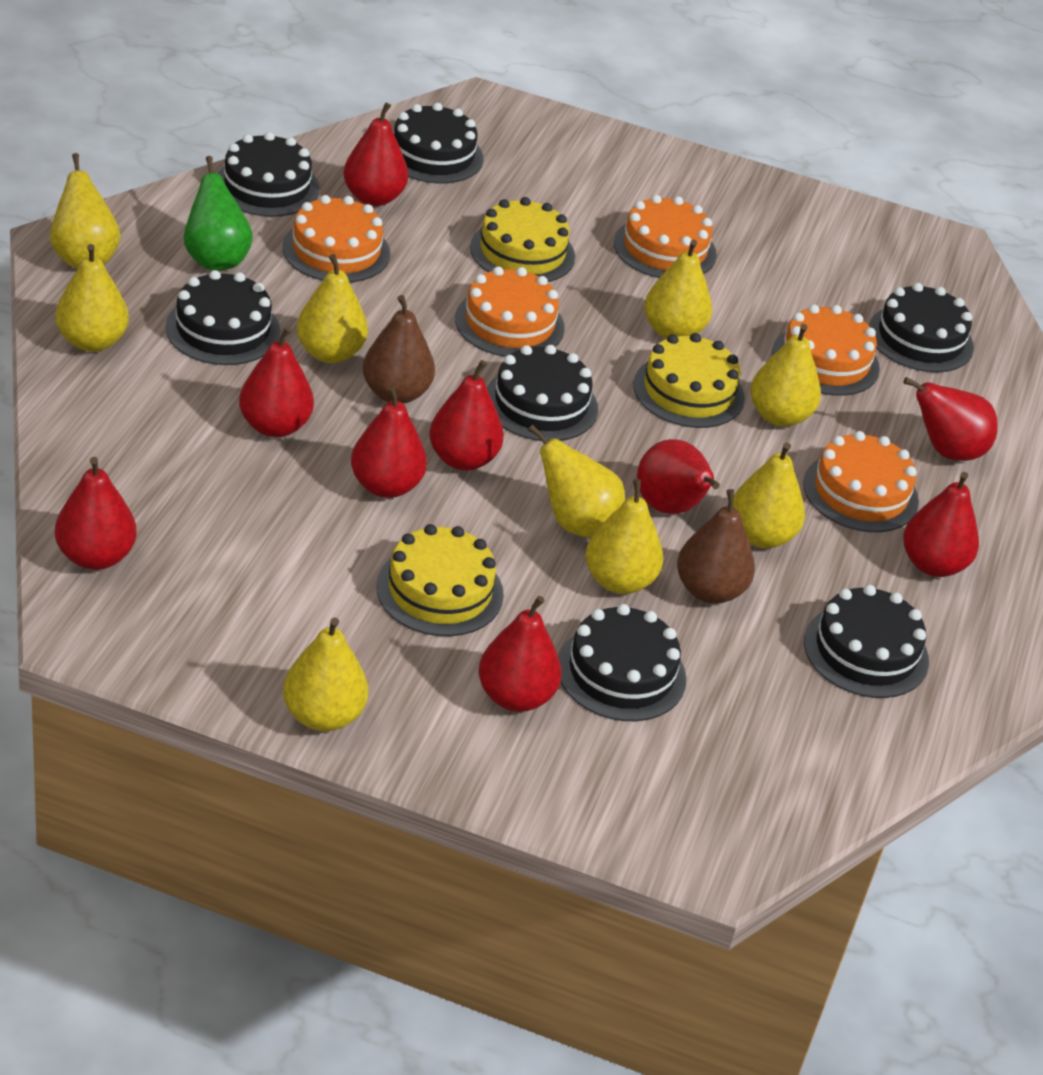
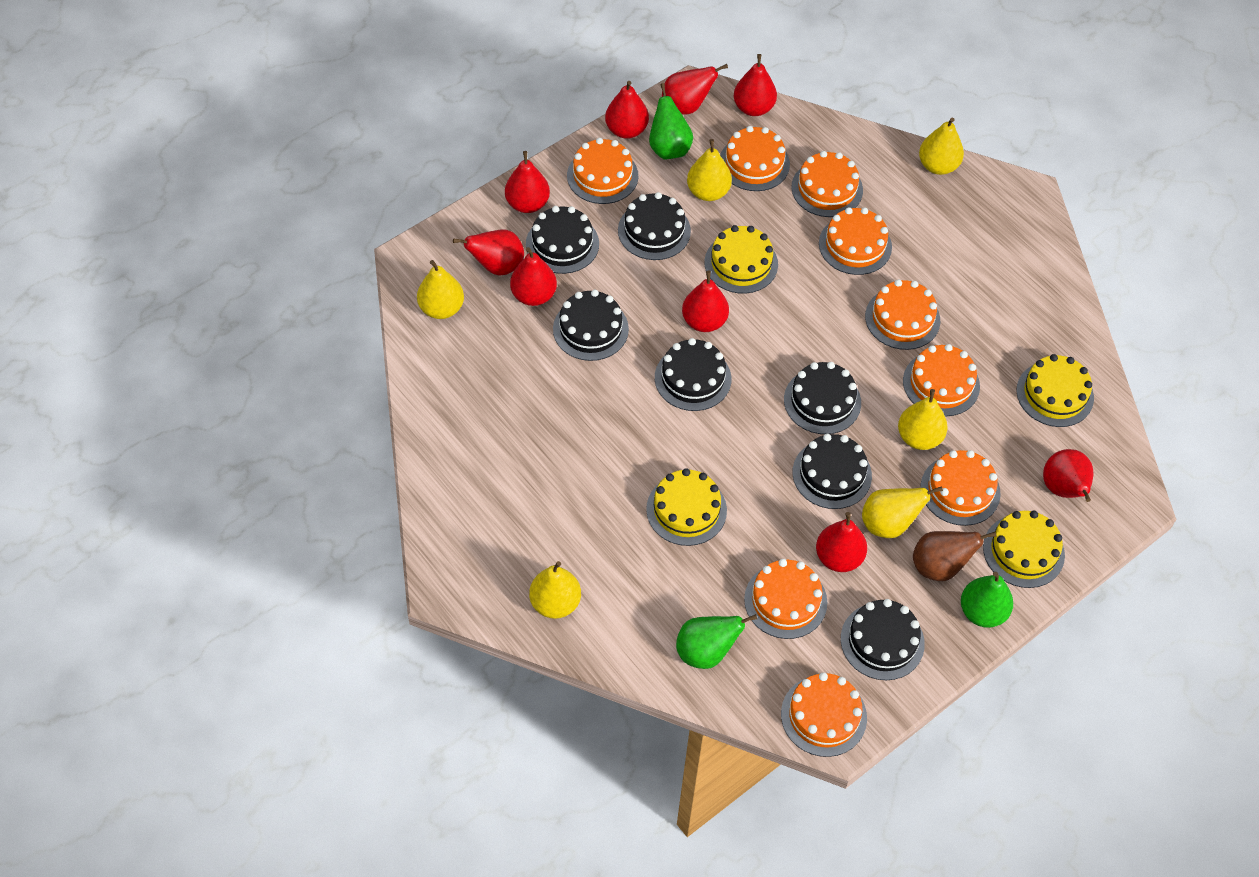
brown pear: 2 -> 1
green pear: 1 -> 3
orange cake: 5 -> 9
yellow cake: 3 -> 4
yellow pear: 9 -> 6

